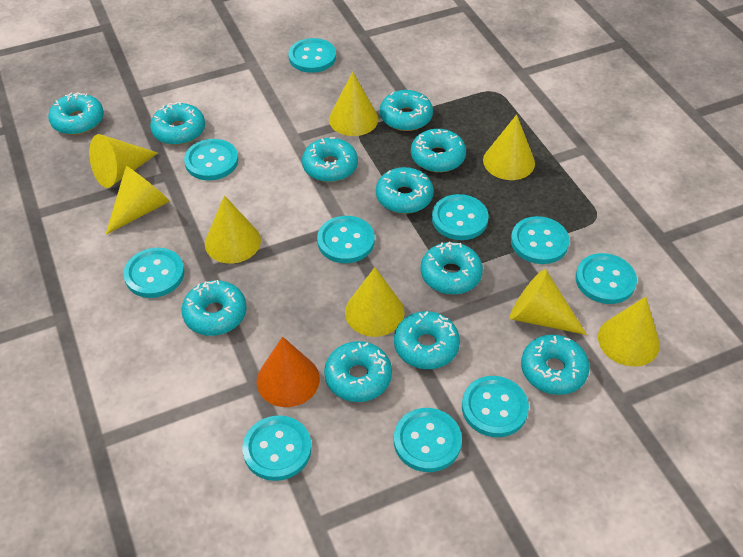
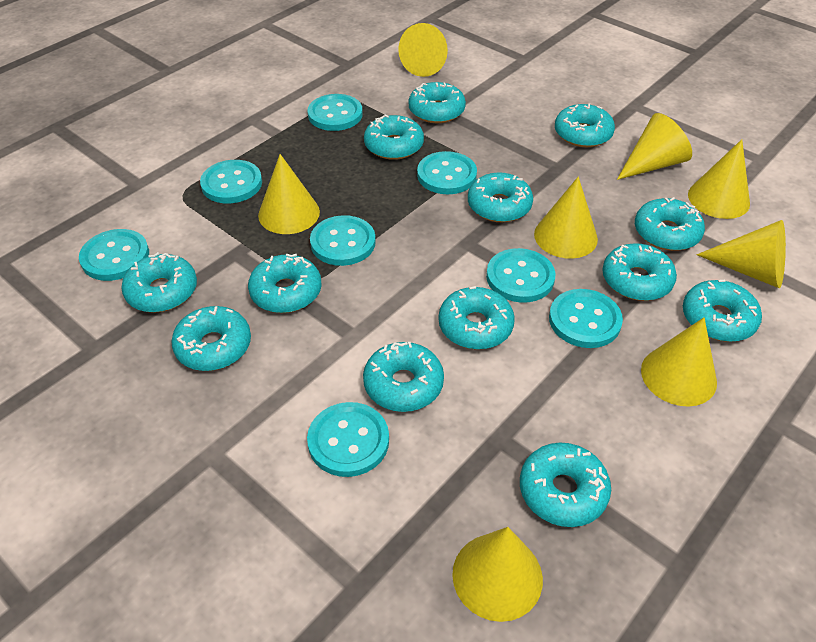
orange cone: 1 -> 0
turquoise button: 10 -> 8
turquoise donut: 11 -> 13

